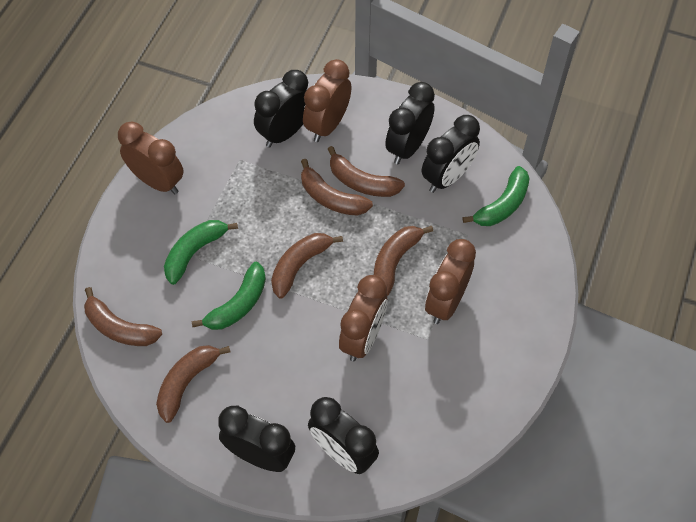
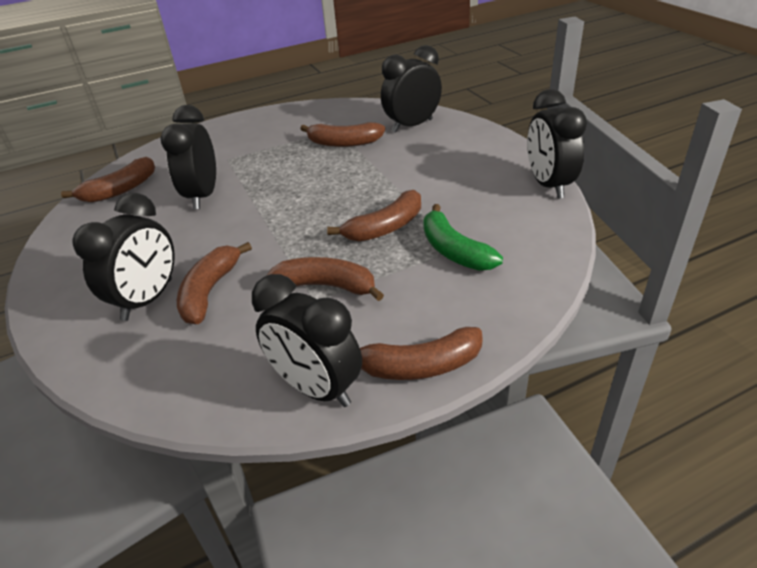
brown clock: 4 -> 0
green banana: 3 -> 1

